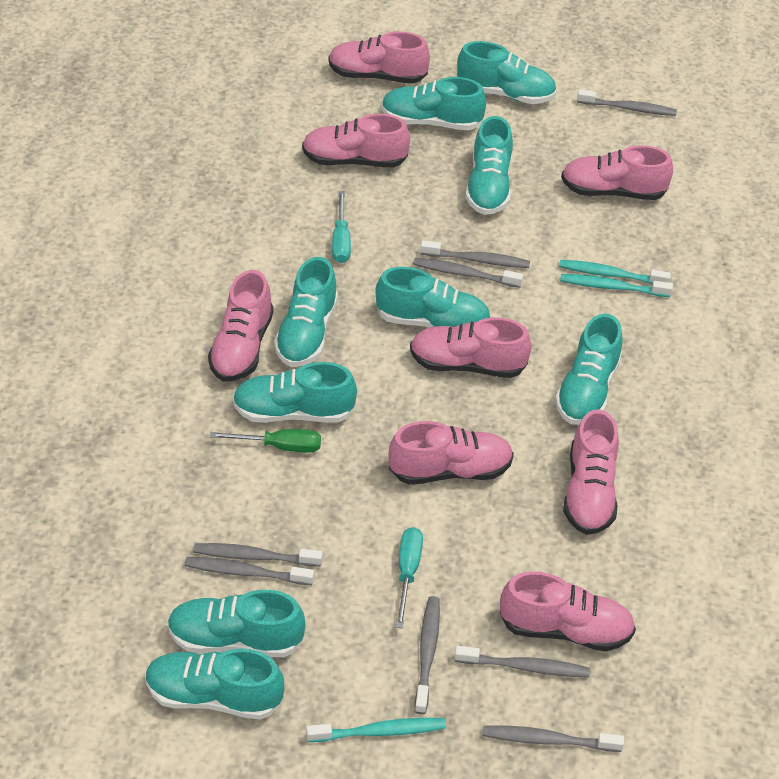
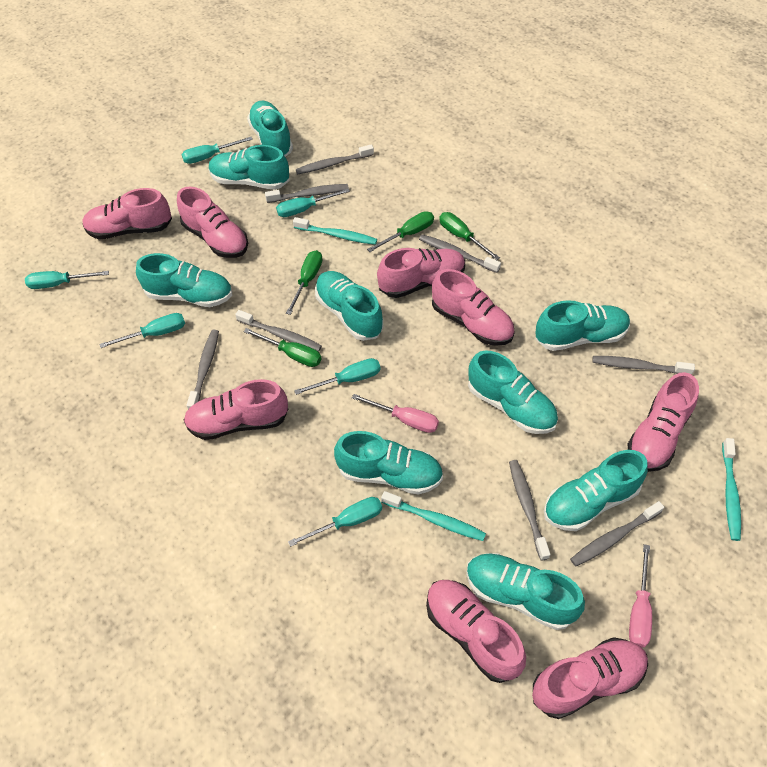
green screwdriver: 1 -> 4
pink screwdriver: 0 -> 2
turquoise screwdriver: 2 -> 6

